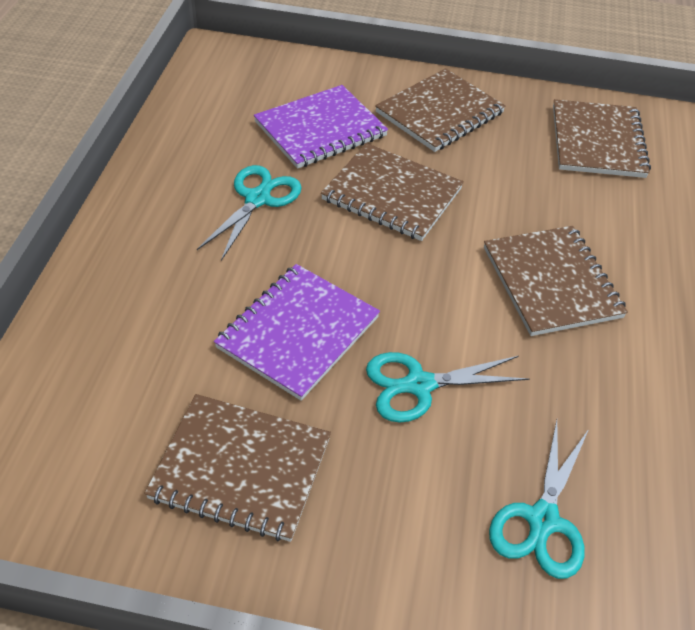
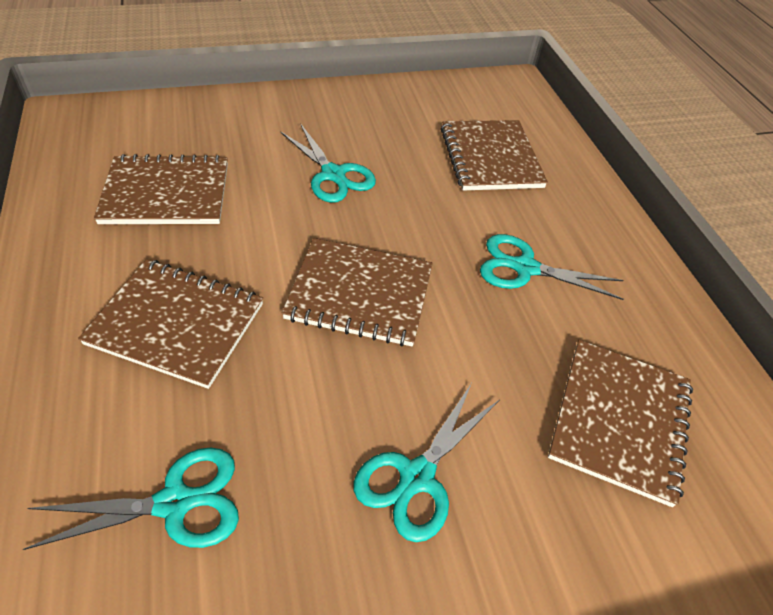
purple notebook: 2 -> 0
turquoise scissors: 3 -> 4

